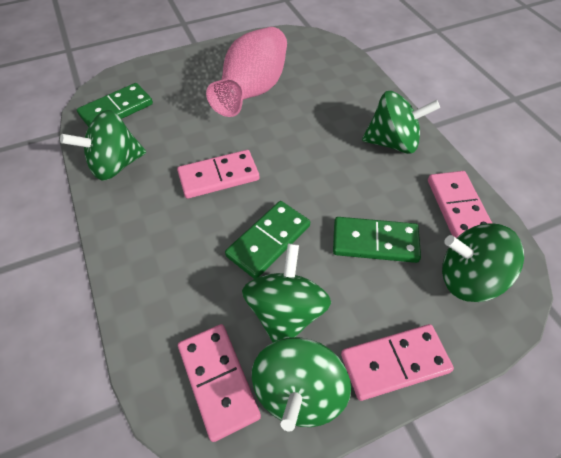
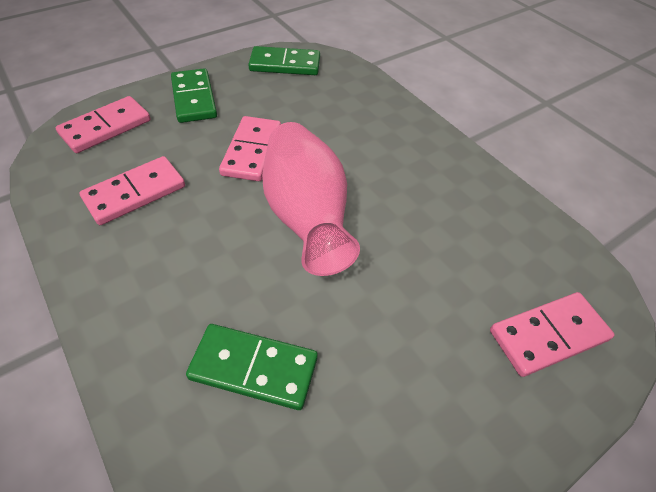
green spinning top: 5 -> 0

